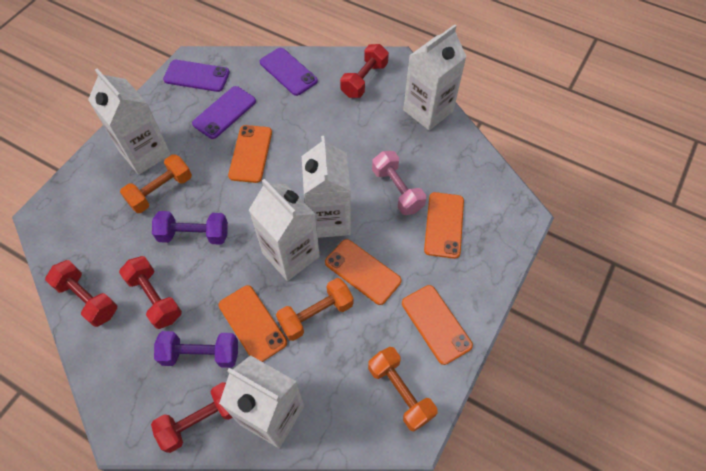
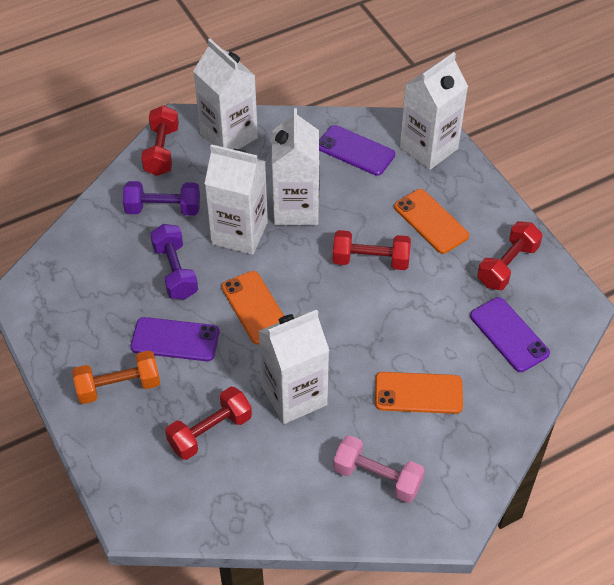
orange dumbbell: 3 -> 1
orange phone: 5 -> 3

